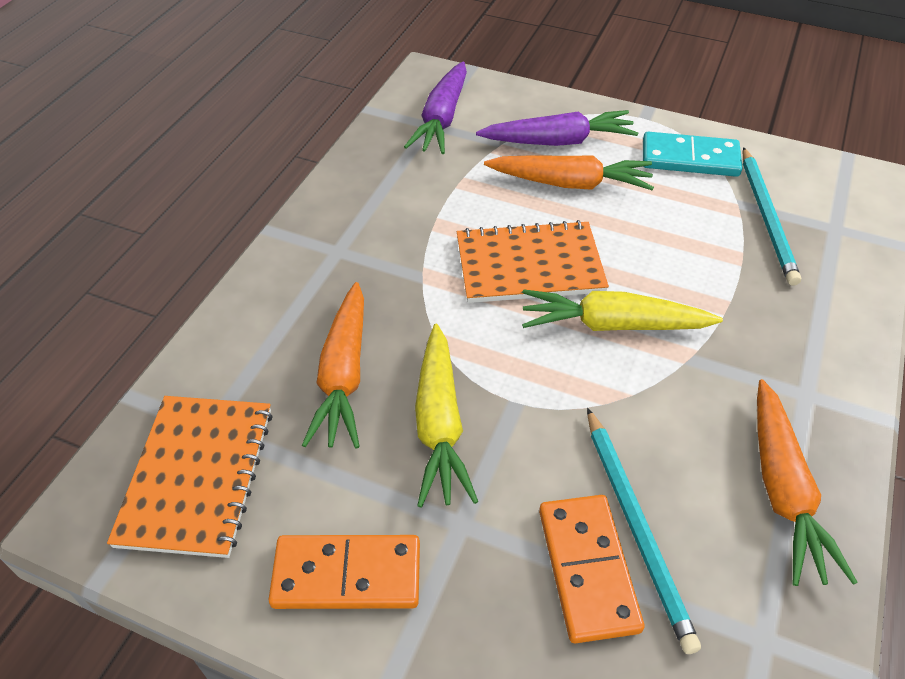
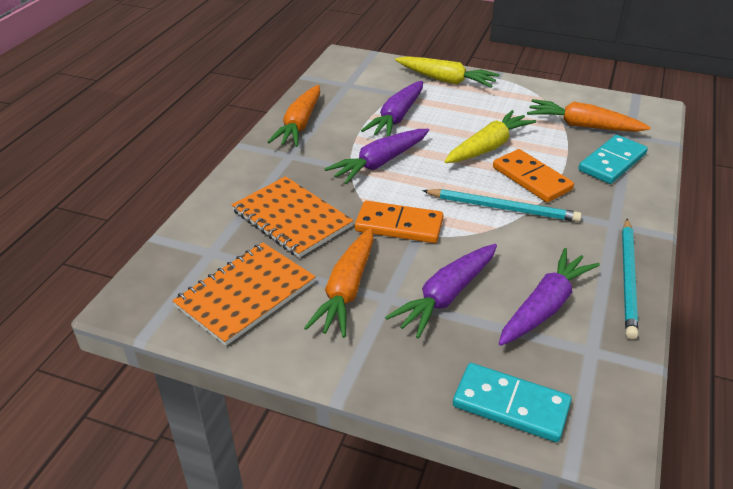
purple carrot: 2 -> 4
turquoise domino: 1 -> 2

